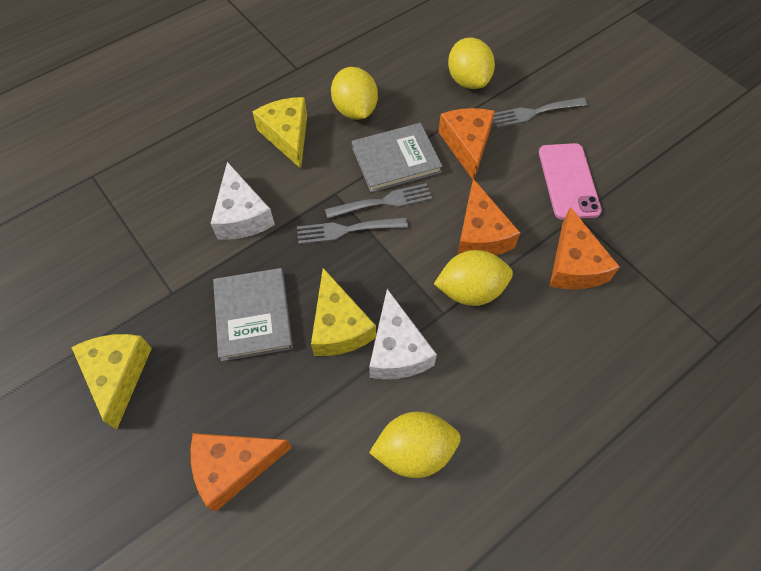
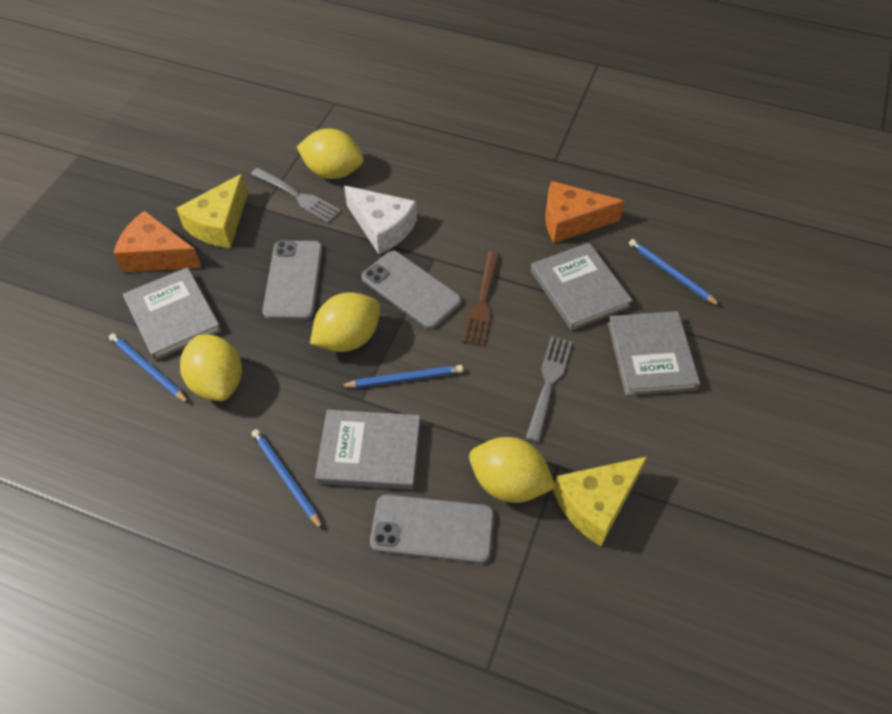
blue pencil: 0 -> 4
brown fork: 0 -> 1
grey book: 2 -> 4
grey fork: 3 -> 2
grey phone: 0 -> 3
orange cheese: 4 -> 2
pink phone: 1 -> 0
white cheese: 2 -> 1
yellow cheese: 3 -> 2

